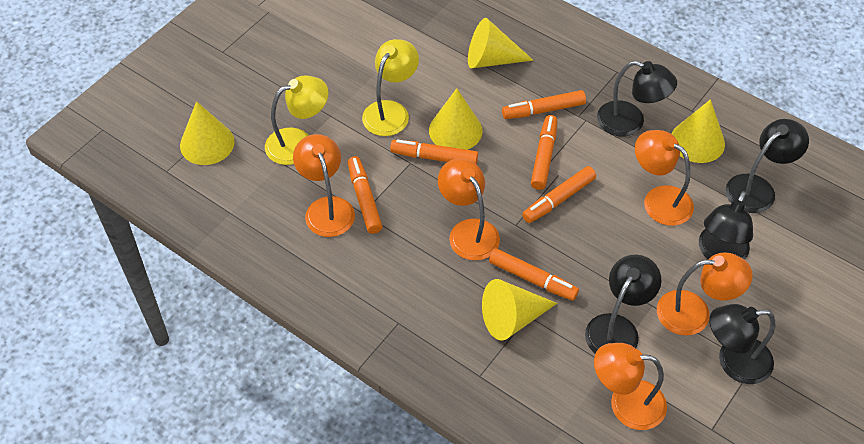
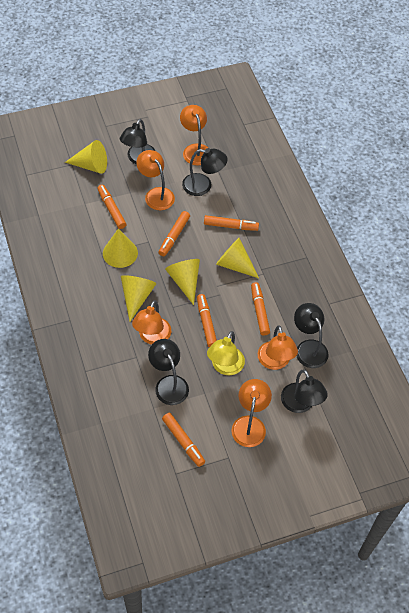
yellow lamp: 2 -> 1

